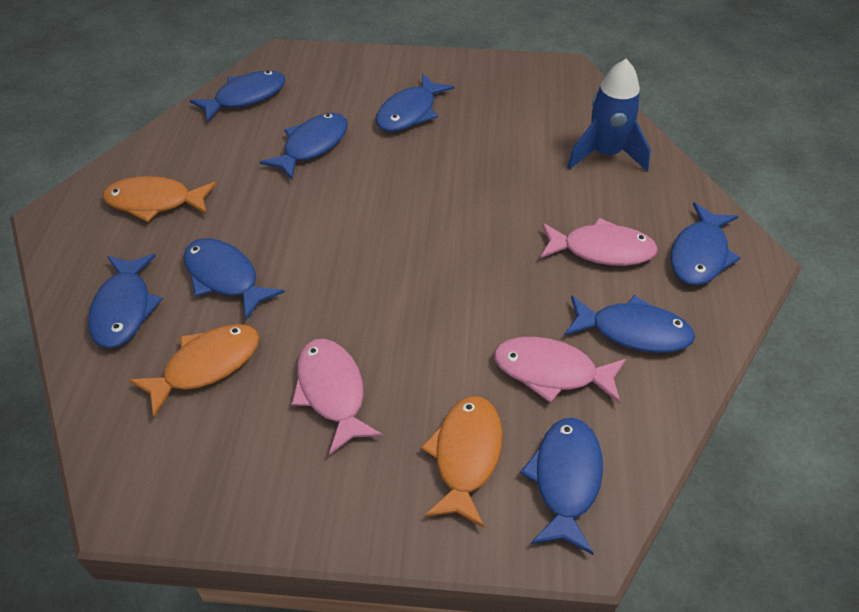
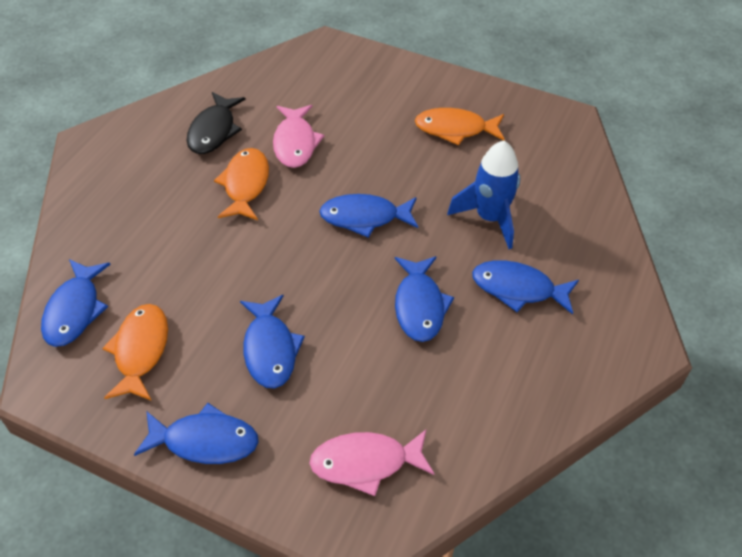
black fish: 0 -> 1
blue fish: 8 -> 6
pink fish: 3 -> 2

